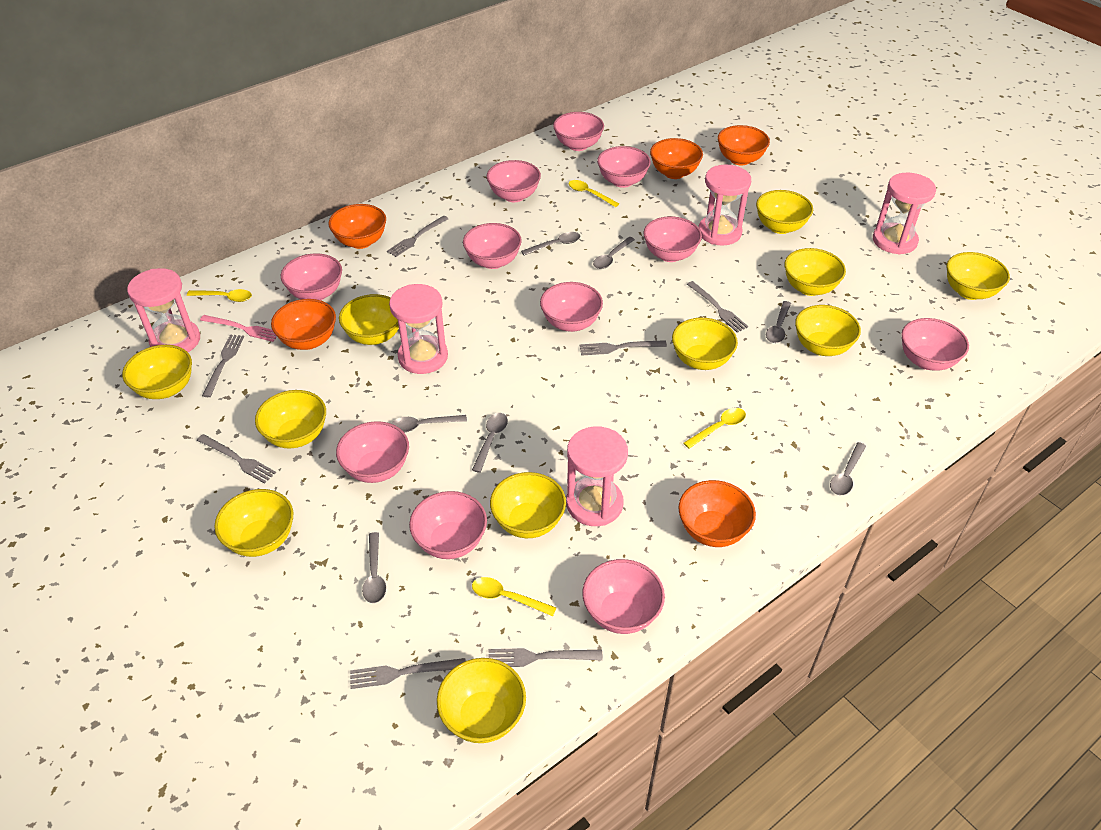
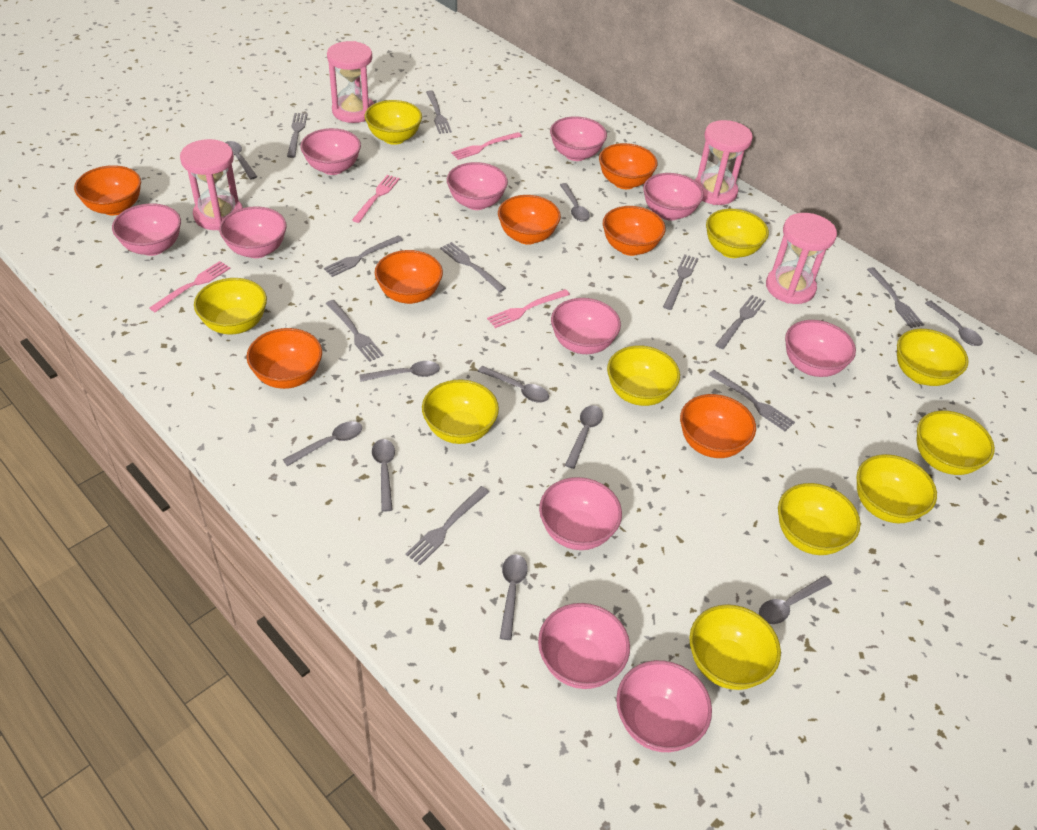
grey fork: 7 -> 10
grey spoon: 7 -> 10
orange bowl: 5 -> 7
pink fork: 1 -> 4
pink hourglass: 5 -> 4
yellow bowl: 11 -> 10
yellow spoon: 4 -> 0

